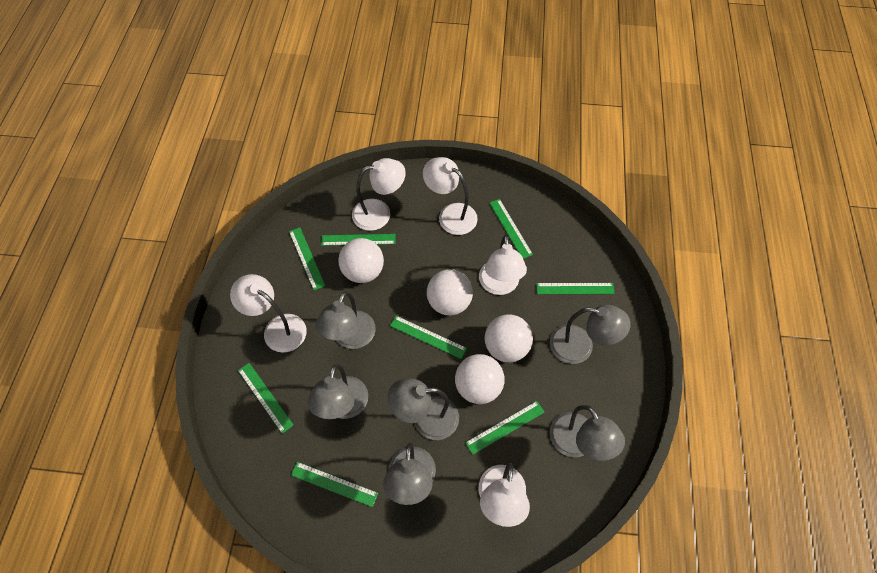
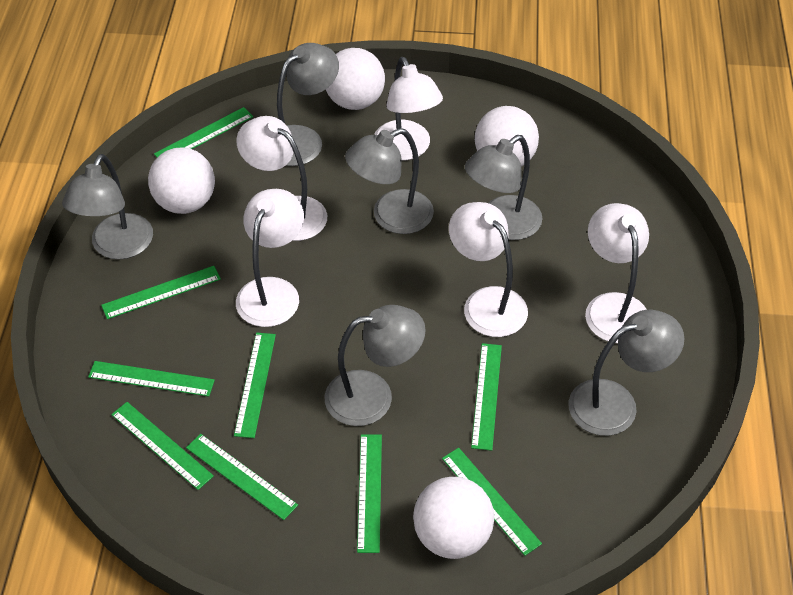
green ruler: 8 -> 9

